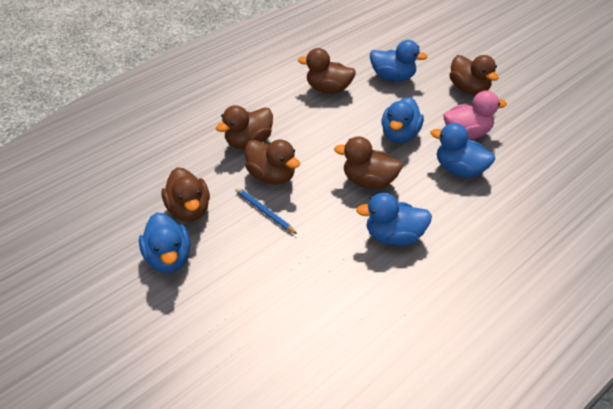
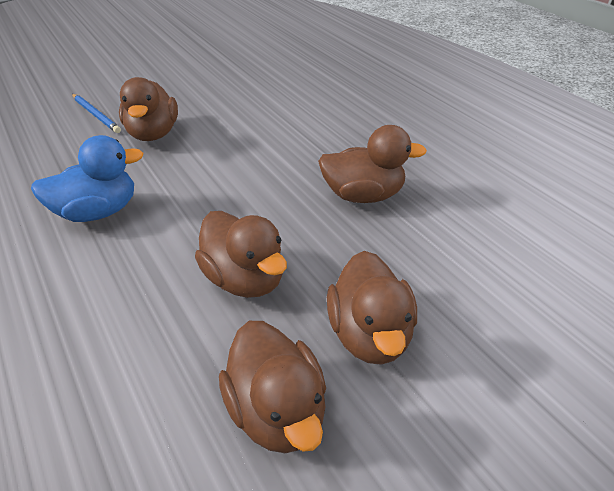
blue duck: 5 -> 1
brown duck: 6 -> 5
pink duck: 1 -> 0

